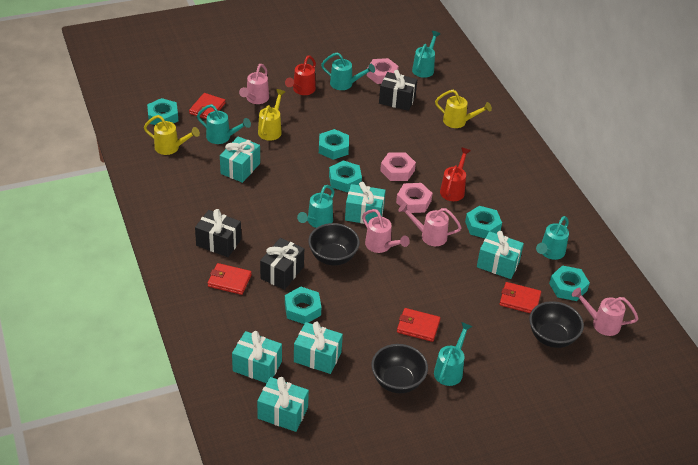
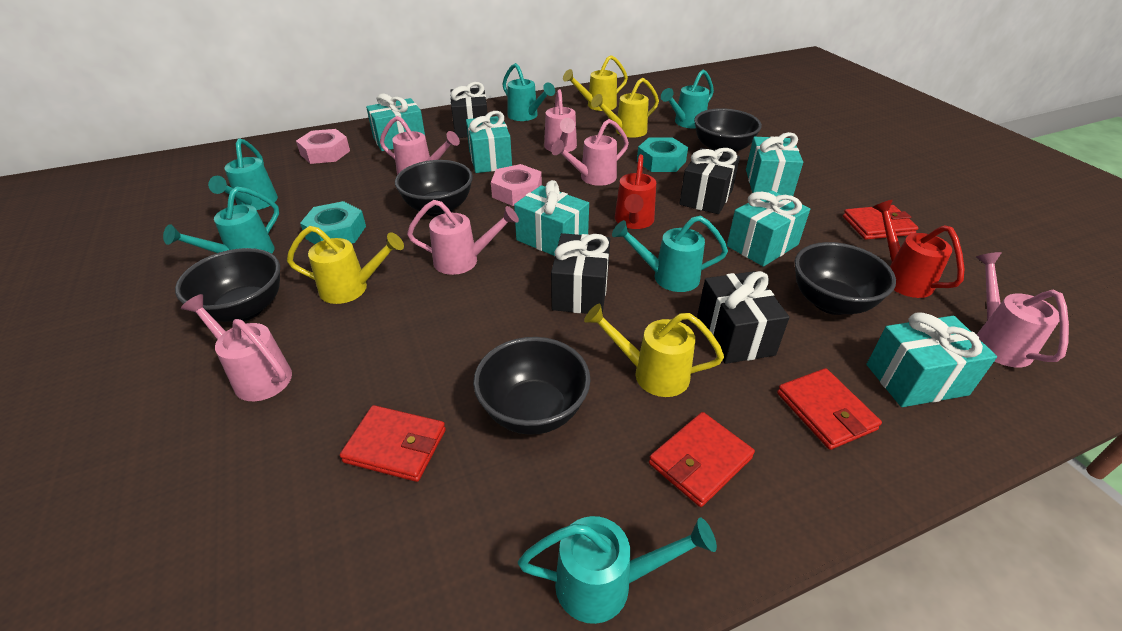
black bowl: 3 -> 5
black gift: 3 -> 4
pink nut: 3 -> 2
pink watering can: 4 -> 6
turquoise nut: 6 -> 2
yellow watering can: 3 -> 4

